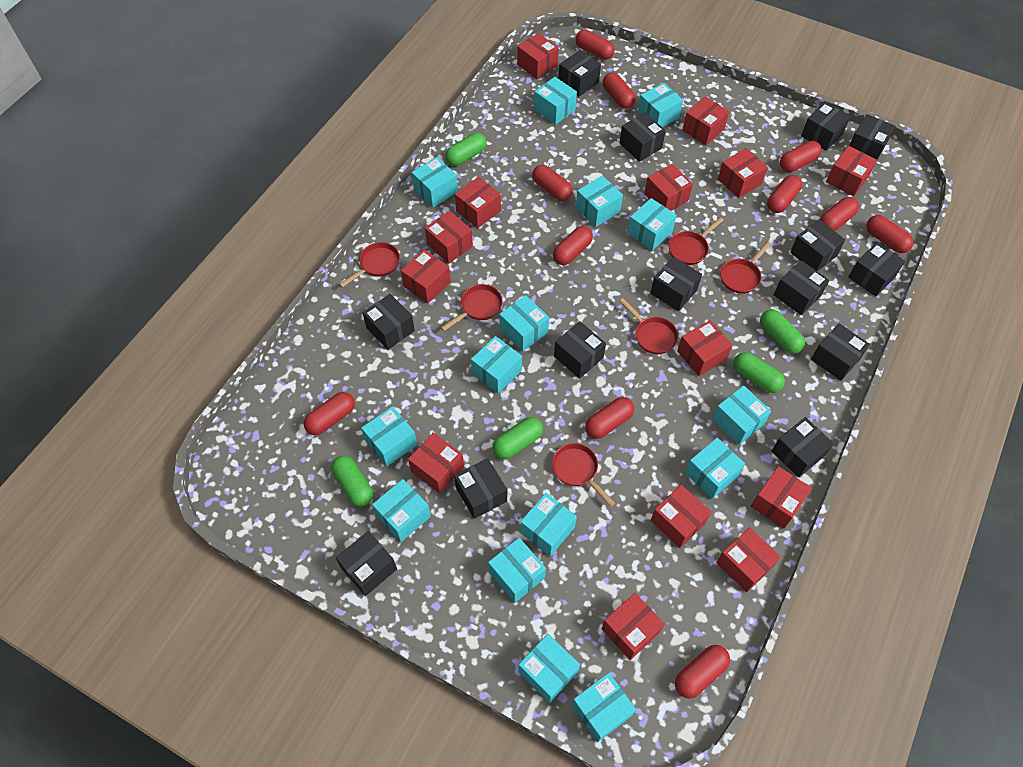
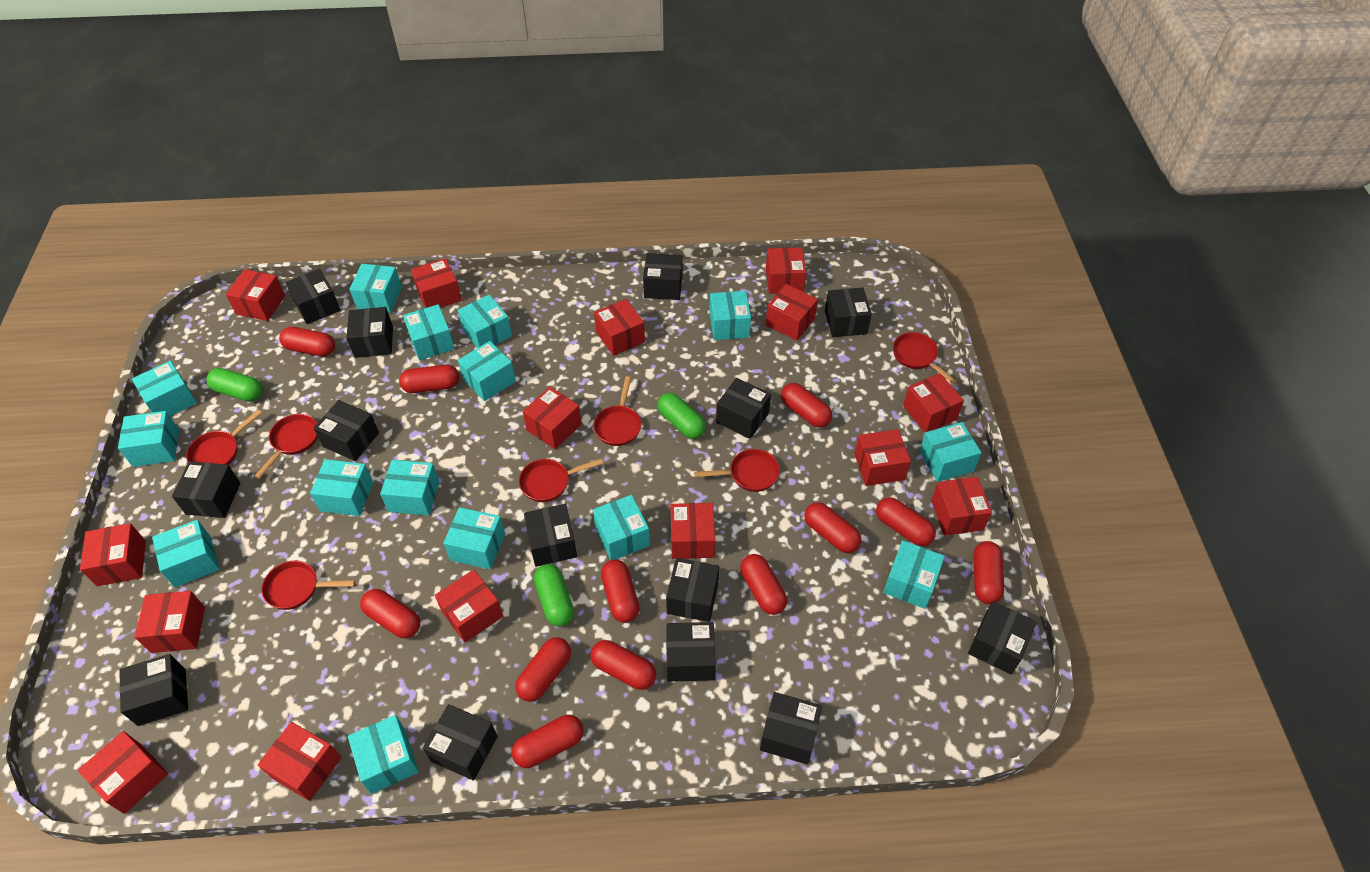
green capsule: 5 -> 3
red box: 14 -> 15
red capsule: 11 -> 12
red pan: 6 -> 7

